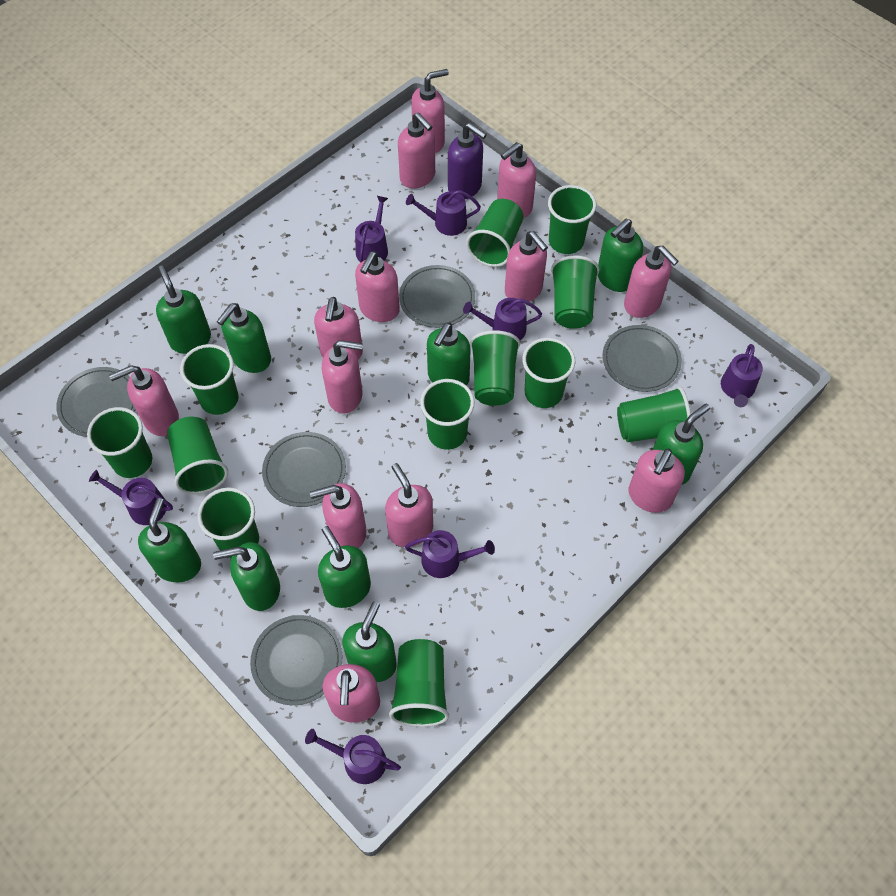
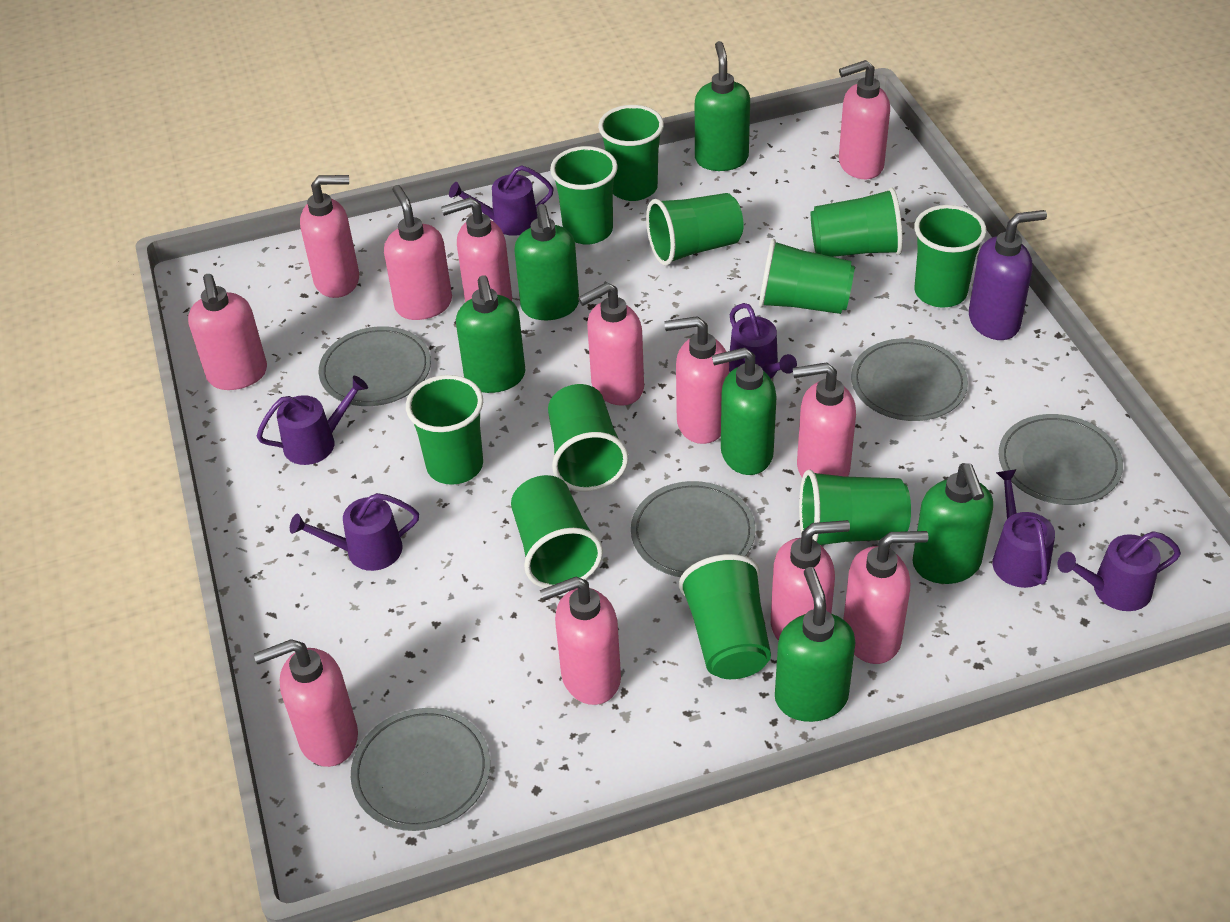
green cup: 12 -> 11
green soap dispenser: 9 -> 6
pink soap dispenser: 13 -> 12
purple watering can: 7 -> 6

